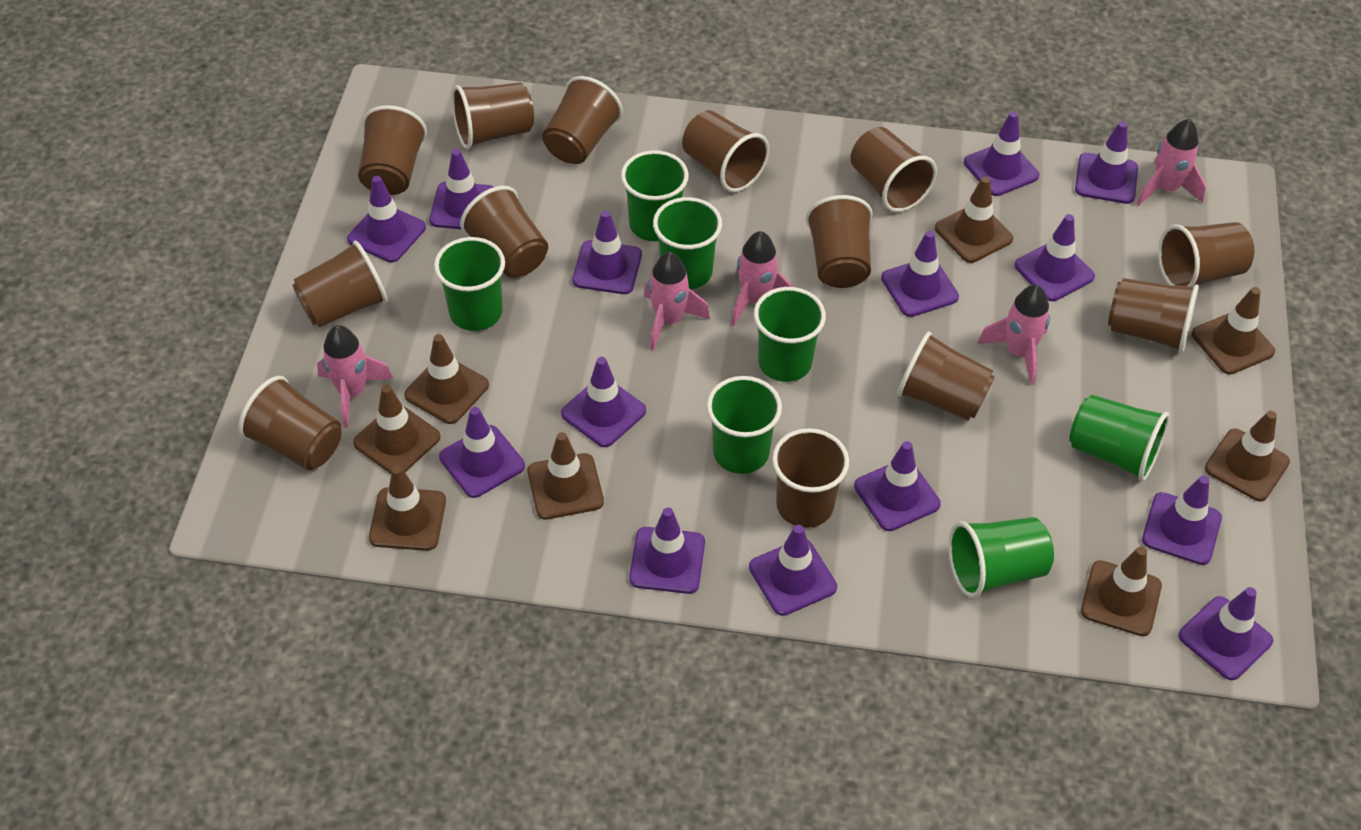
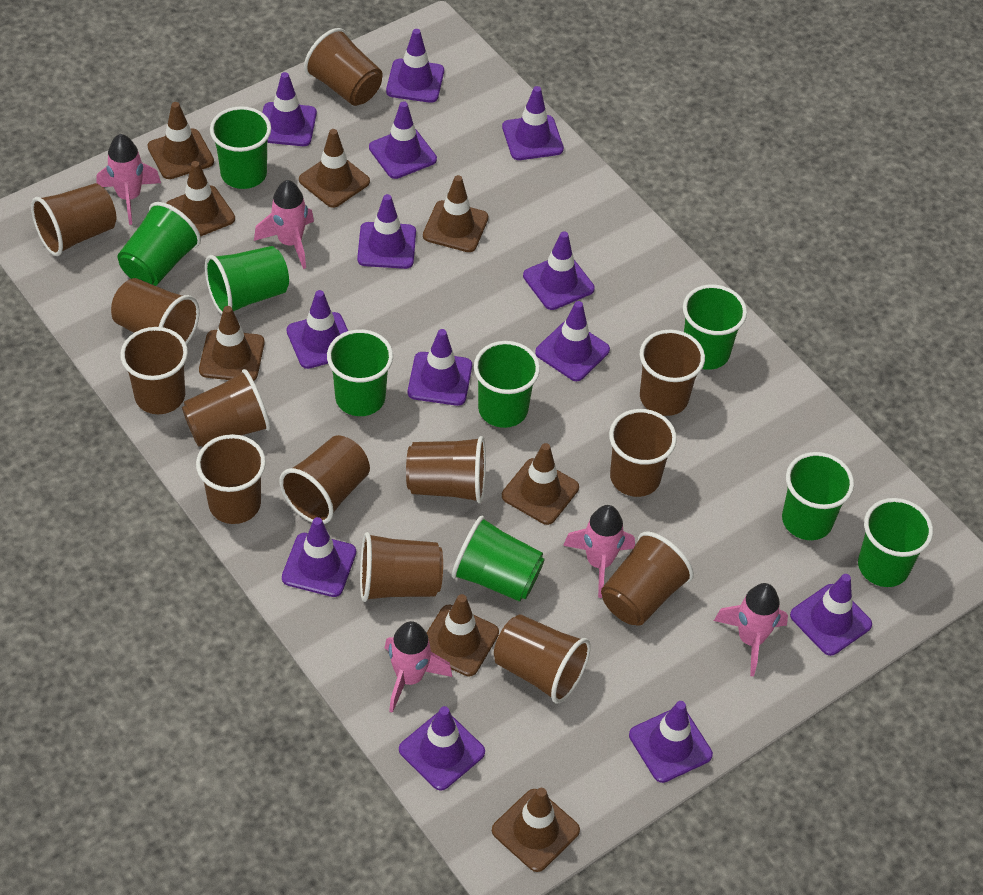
green cup: 7 -> 9
purple traffic cone: 14 -> 13

